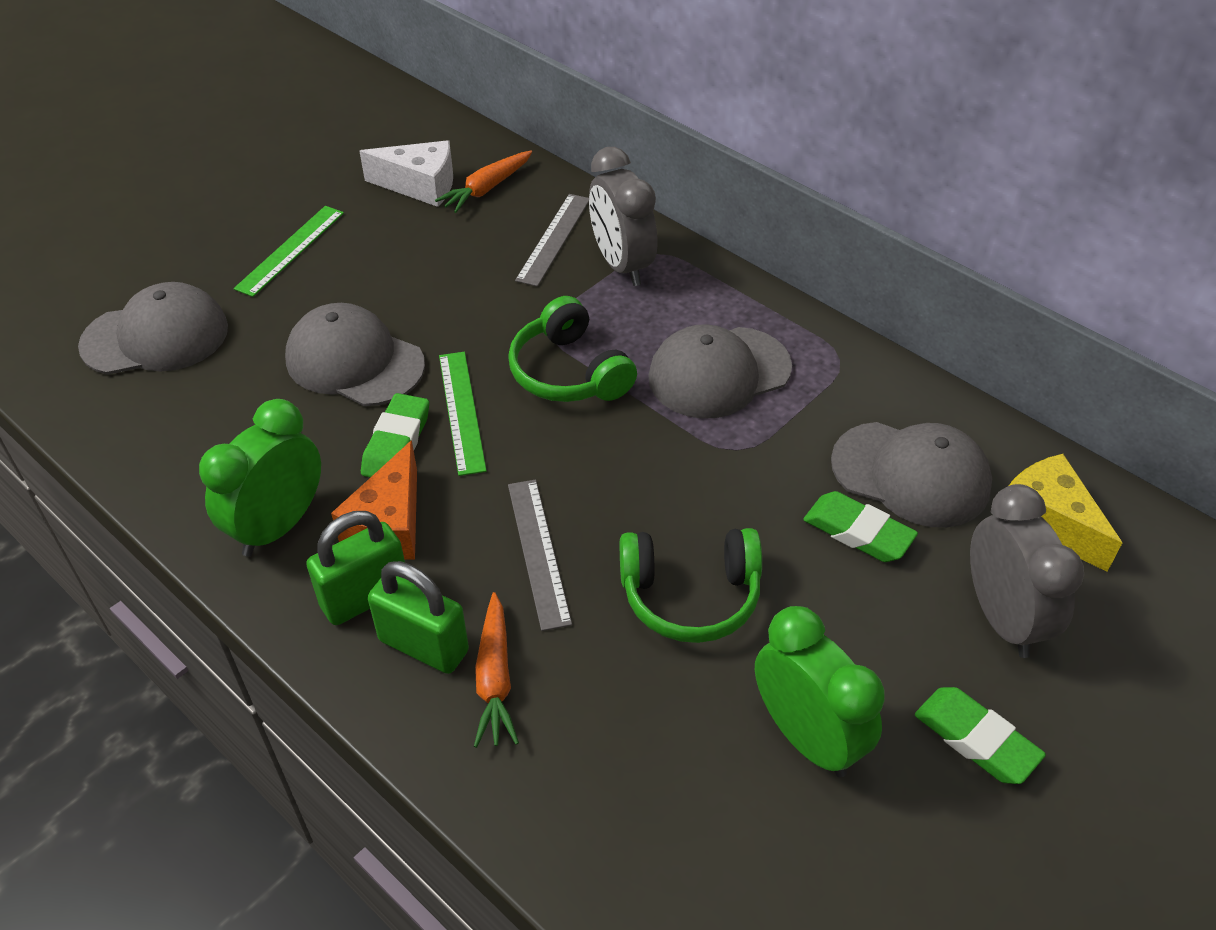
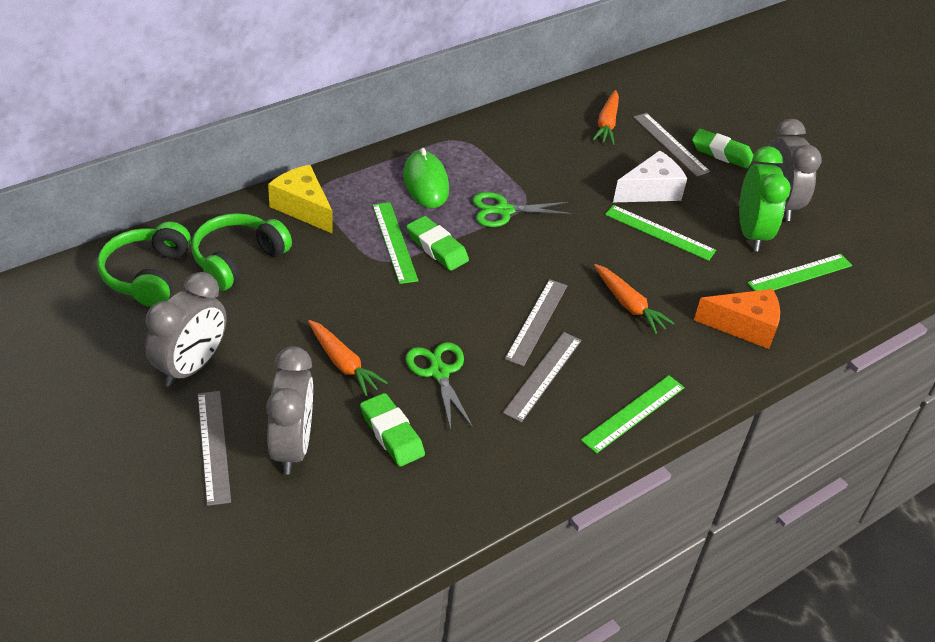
green clock: 2 -> 1
green mouse: 0 -> 1
green padlock: 2 -> 0
green ruler: 2 -> 4
green scissors: 0 -> 2
grey cap: 4 -> 0
grey clock: 2 -> 3
grey ruler: 2 -> 4
orange carrot: 2 -> 3

